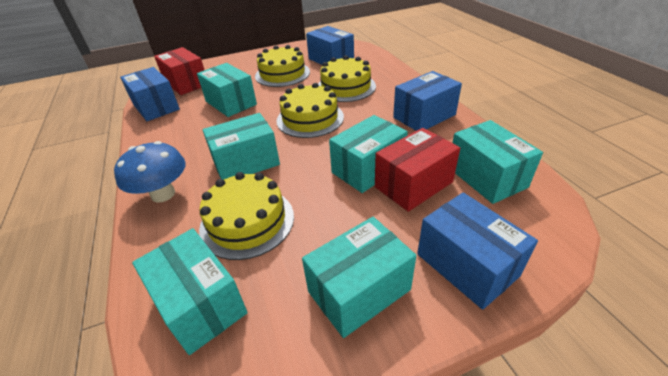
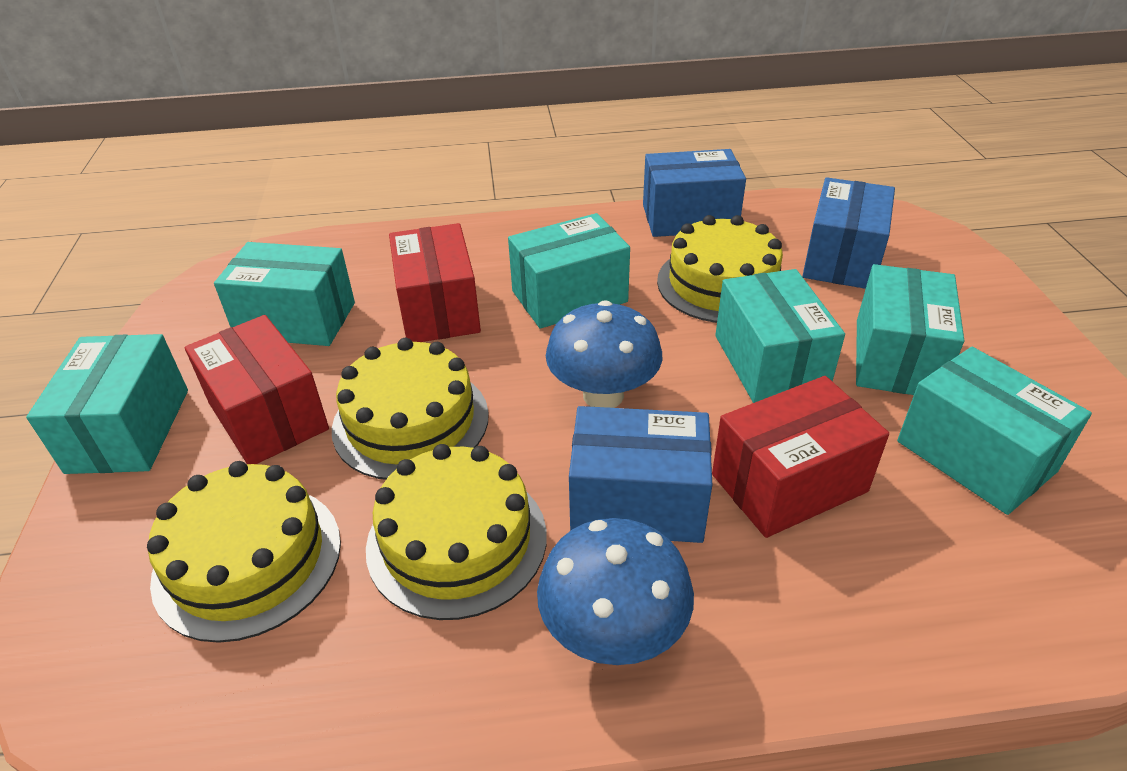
blue box: 4 -> 3
blue mushroom: 1 -> 2
red box: 2 -> 3

